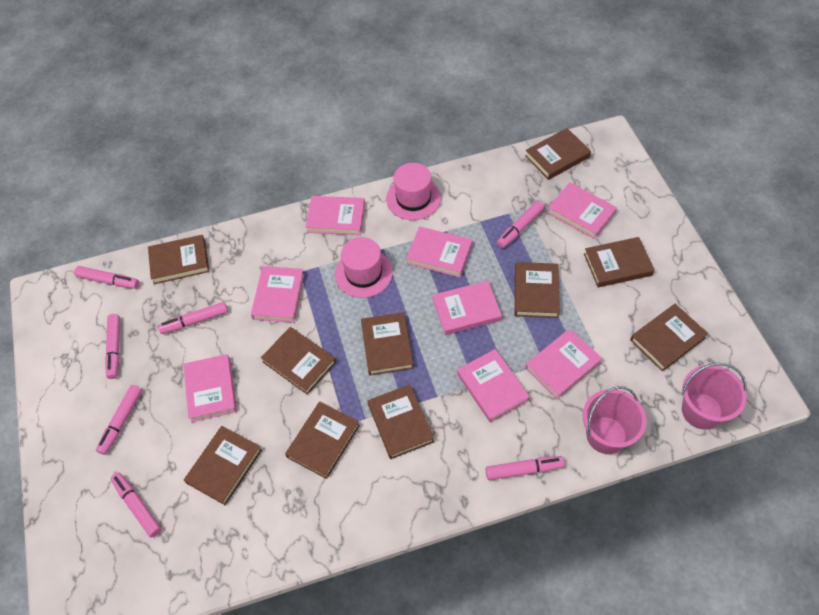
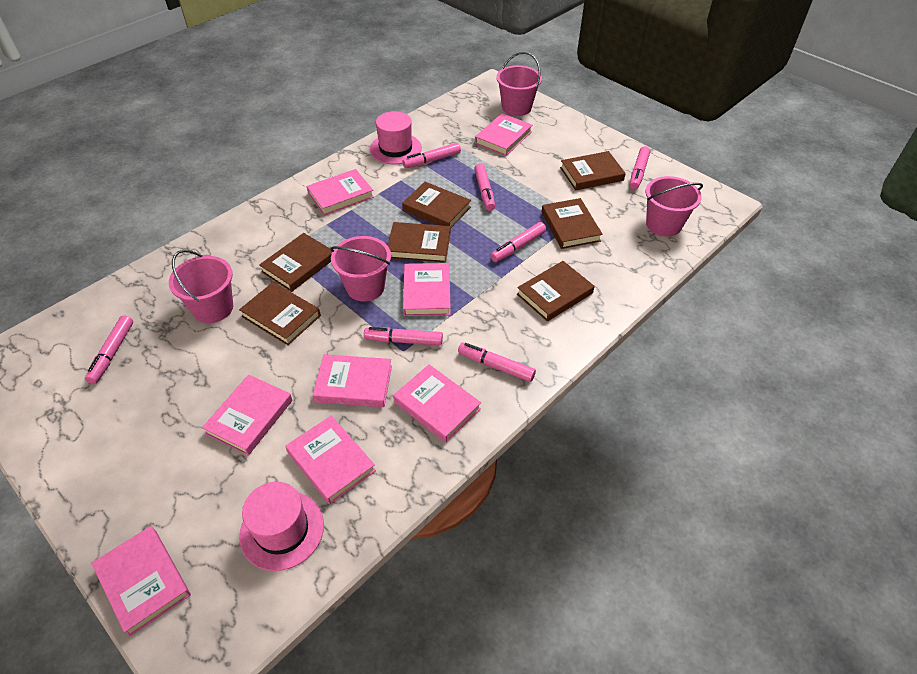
brown book: 10 -> 7
pink bucket: 2 -> 4

